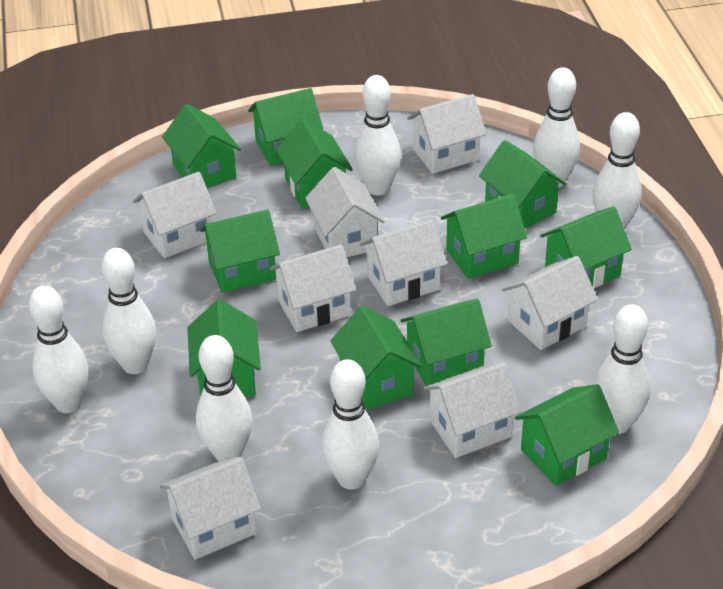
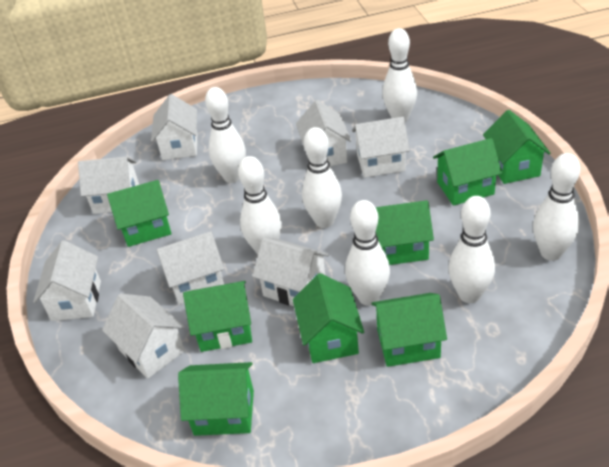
green house: 11 -> 8
white bowling pin: 8 -> 7

